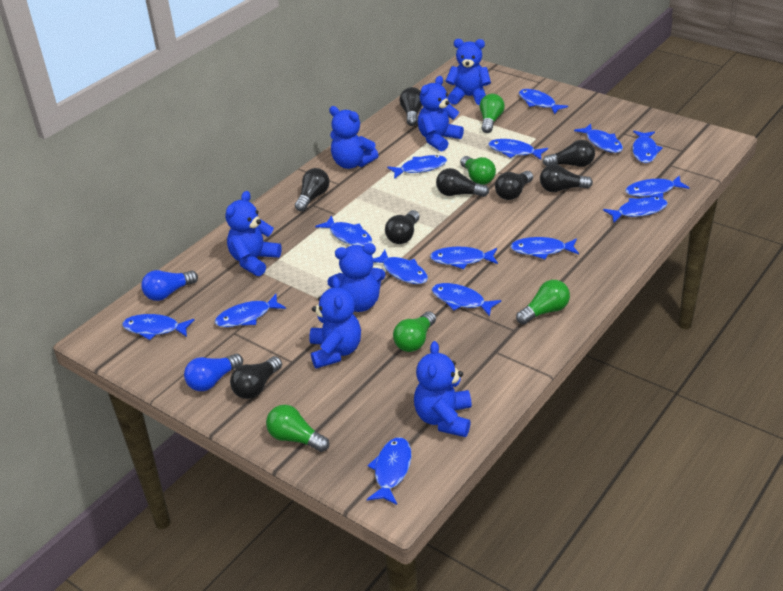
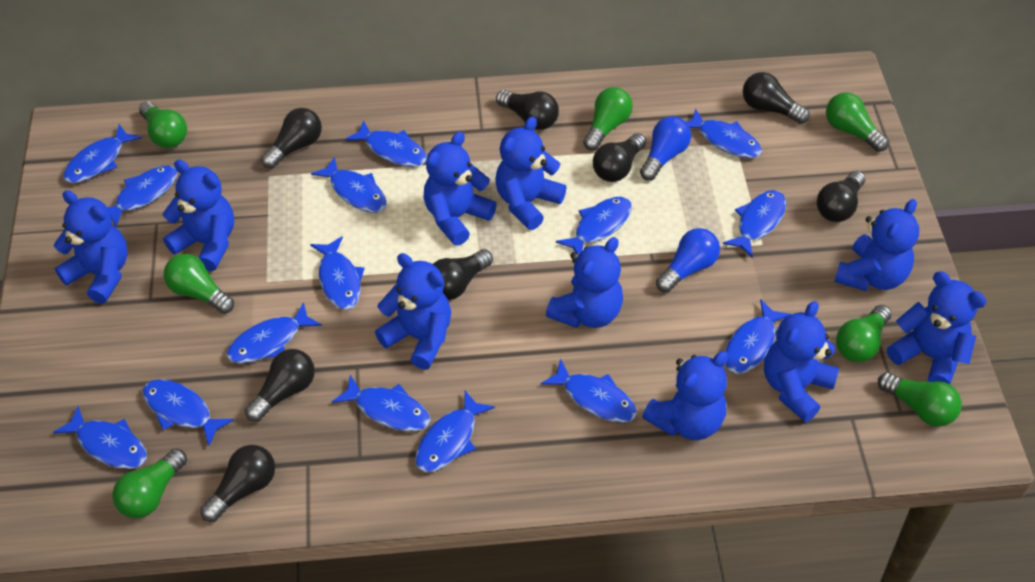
blue teddy bear: 7 -> 10
green light bulb: 5 -> 7

